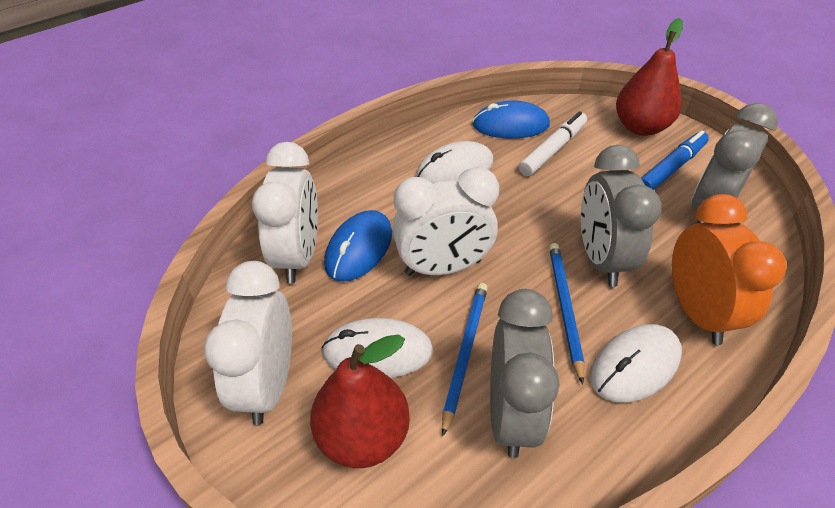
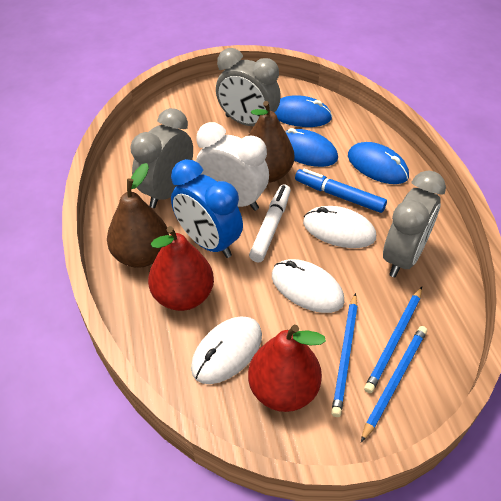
blue clock: 0 -> 1
blue mouse: 2 -> 3
blue pencil: 2 -> 3
brown pear: 0 -> 2
orange clock: 1 -> 0
white clock: 3 -> 1

